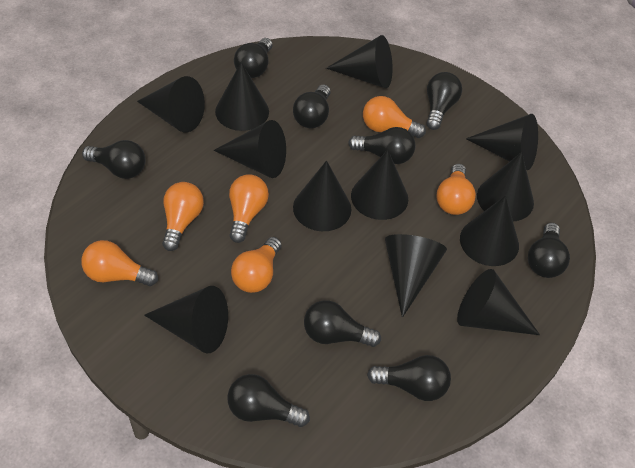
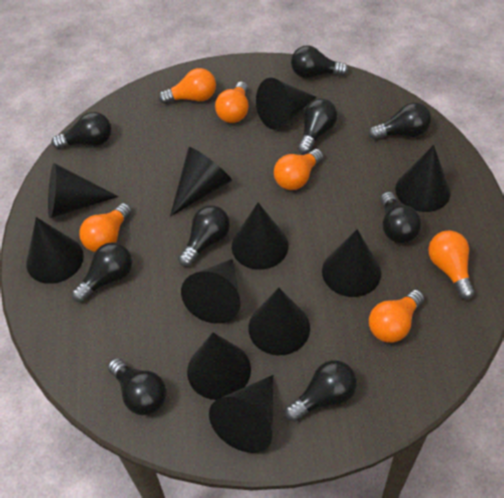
black cone: 12 -> 11

